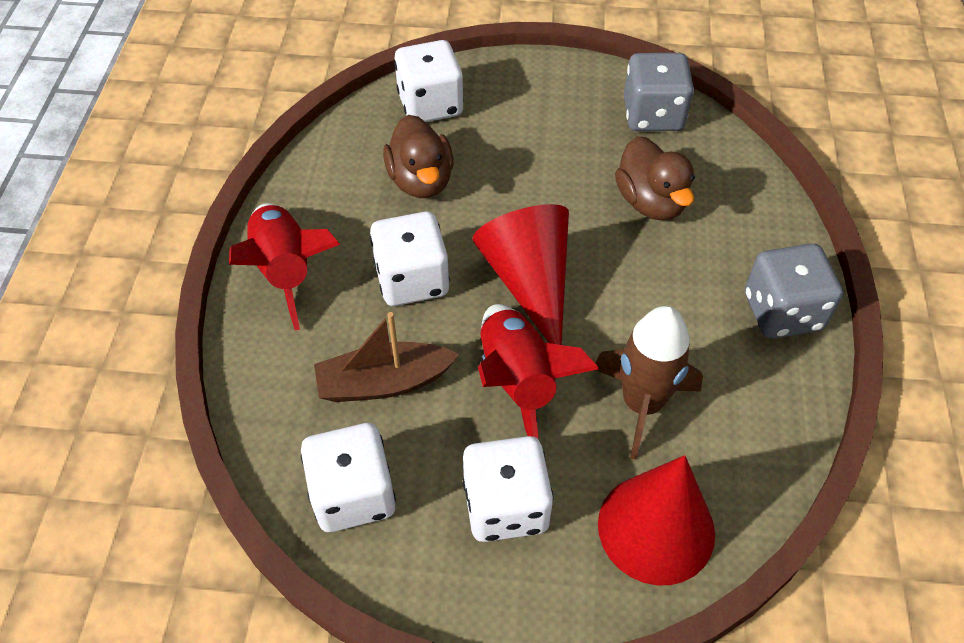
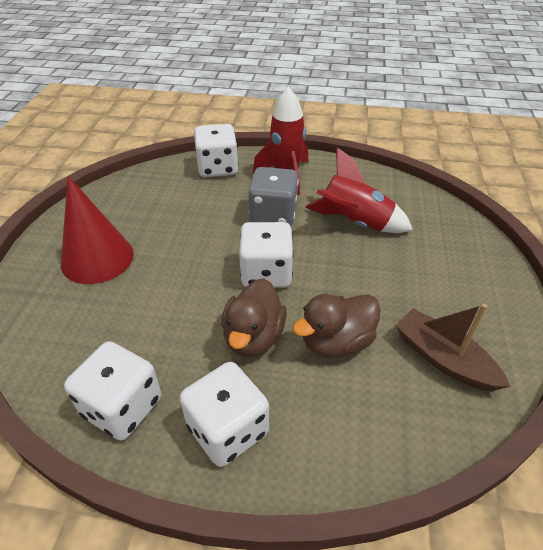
brown rocket: 1 -> 0
grey dice: 2 -> 1
red cone: 2 -> 1

